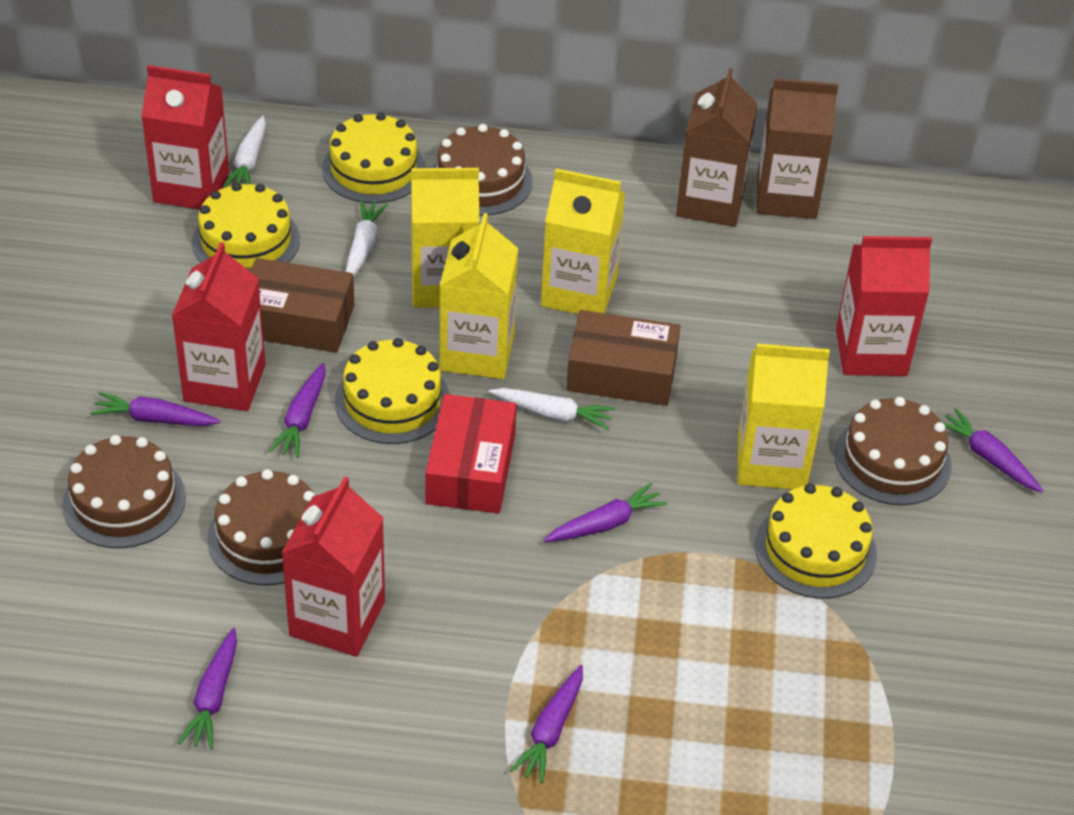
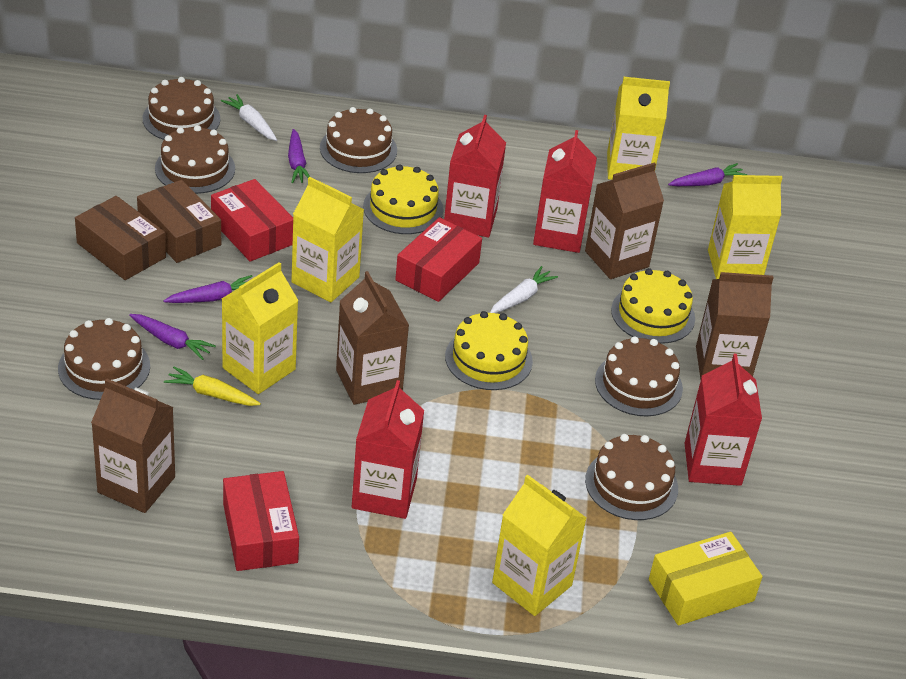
brown cake: 4 -> 6
brown carton: 2 -> 4
purple carrot: 6 -> 4
red box: 1 -> 3
white carrot: 3 -> 2
yellow box: 0 -> 1
yellow cake: 4 -> 3
yellow carrot: 0 -> 1
yellow carton: 4 -> 5

